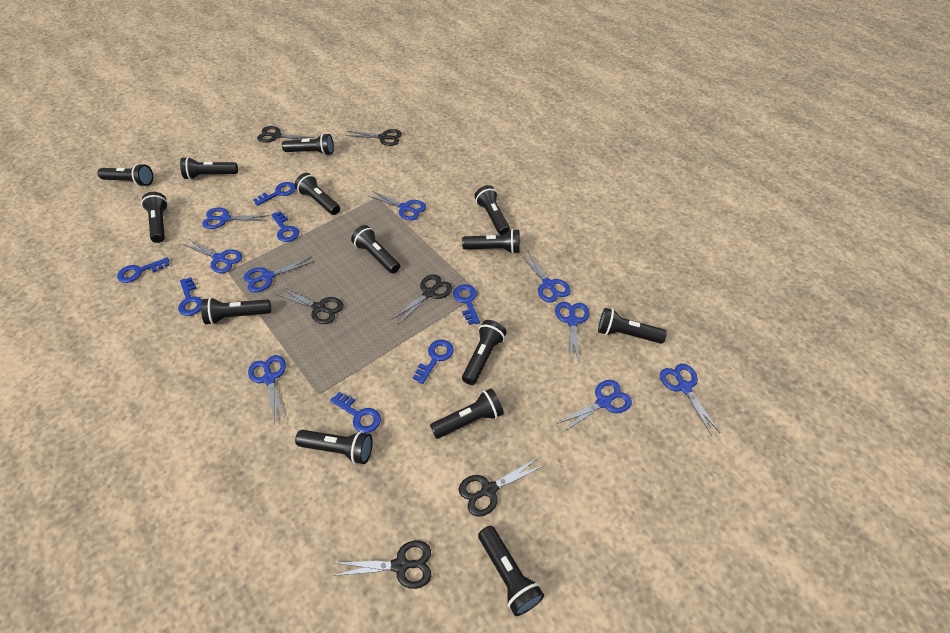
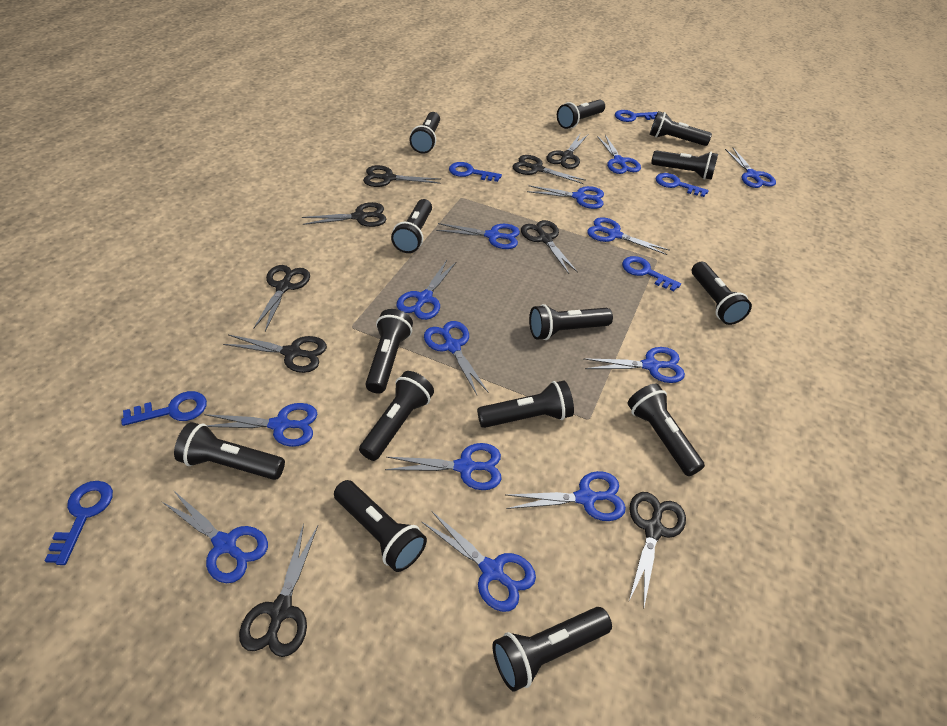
black scissors: 6 -> 9
blue key: 7 -> 6
blue scissors: 9 -> 13

